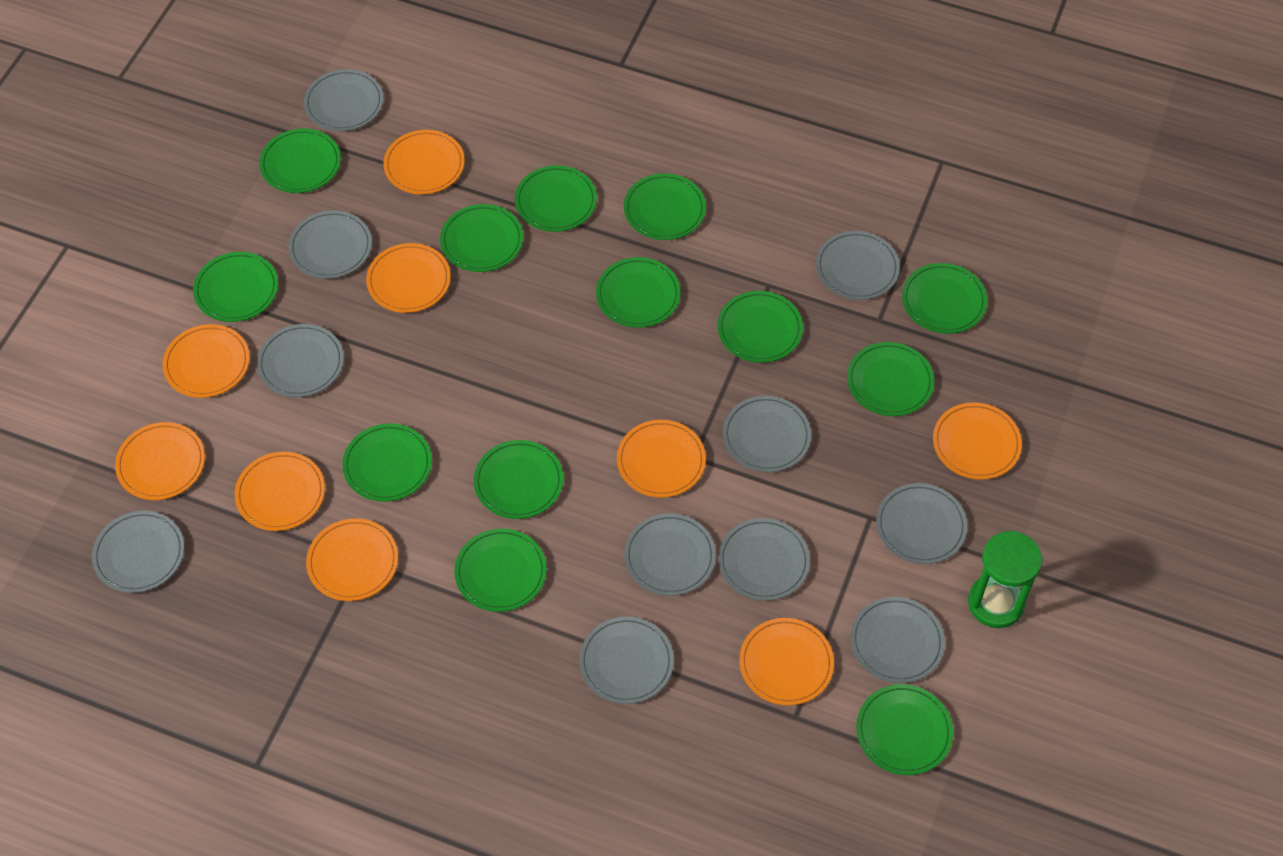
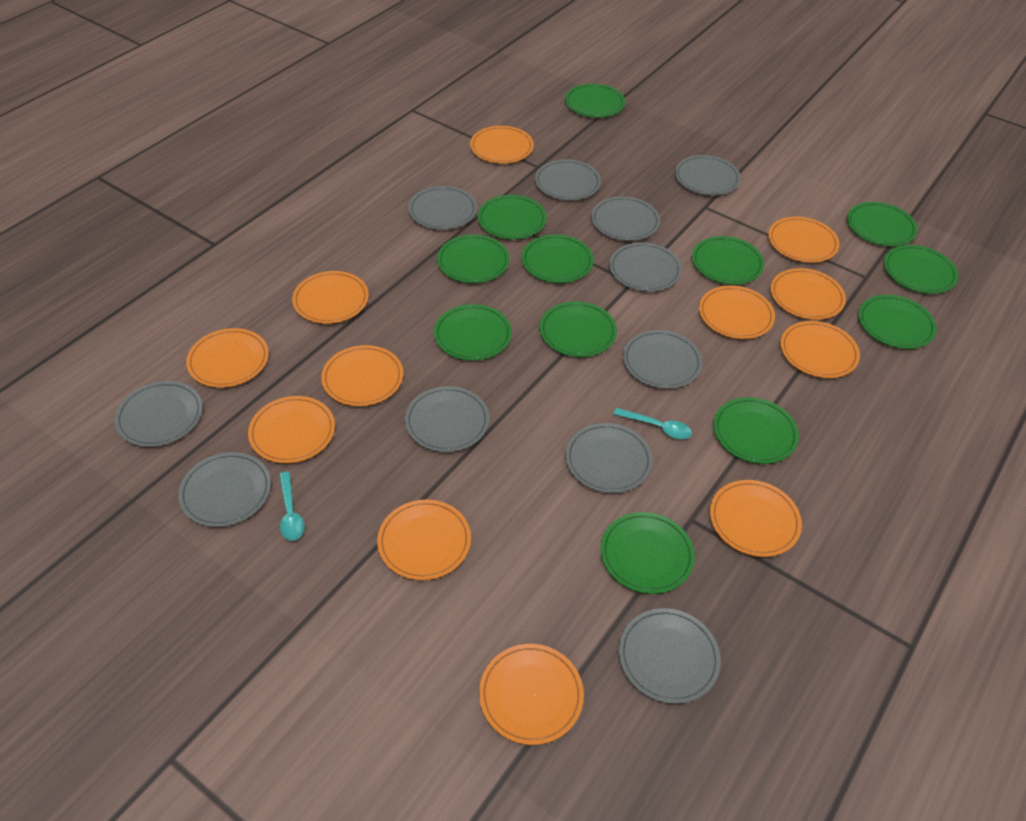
green hourglass: 1 -> 0
green plate: 13 -> 12
orange plate: 9 -> 12
turquoise spoon: 0 -> 2

